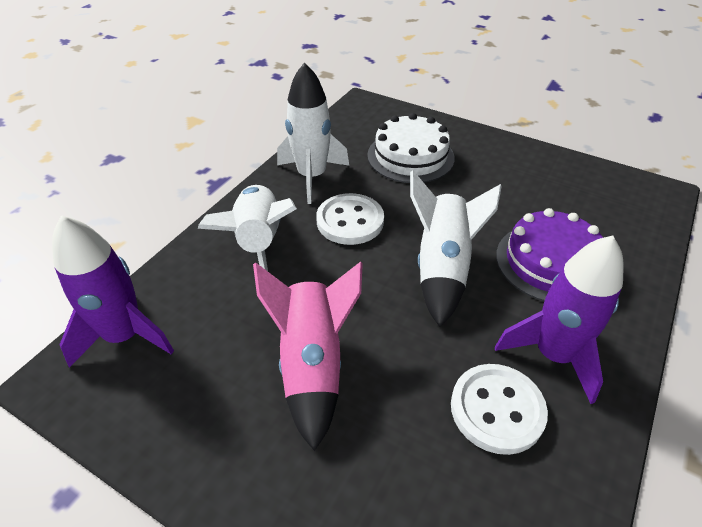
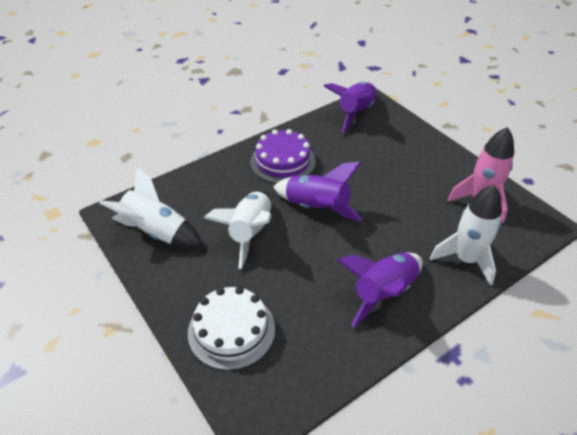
purple rocket: 2 -> 3
white button: 2 -> 0

